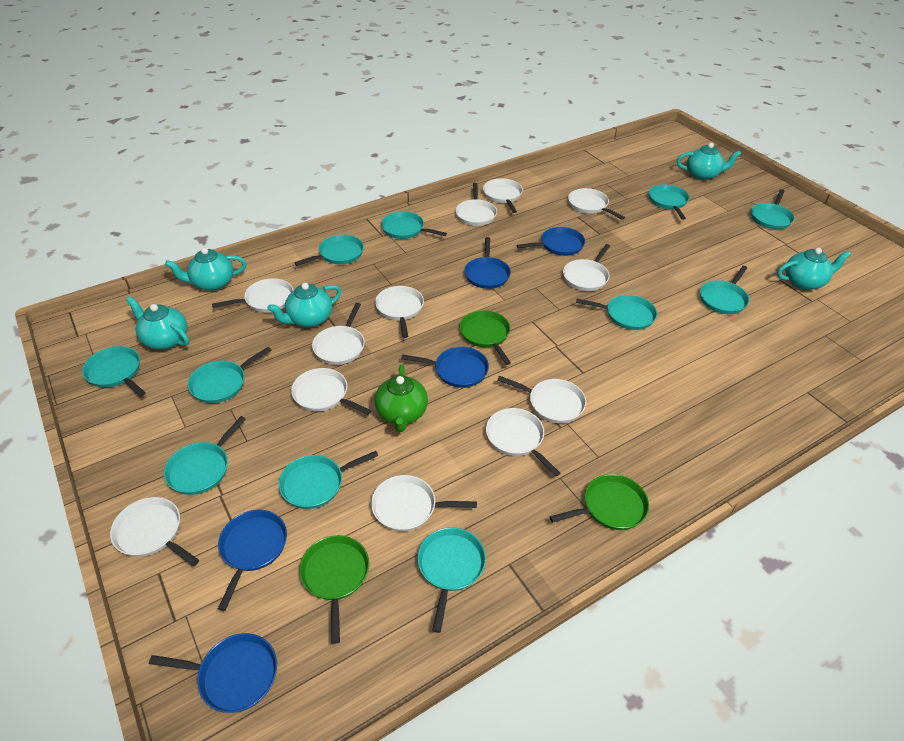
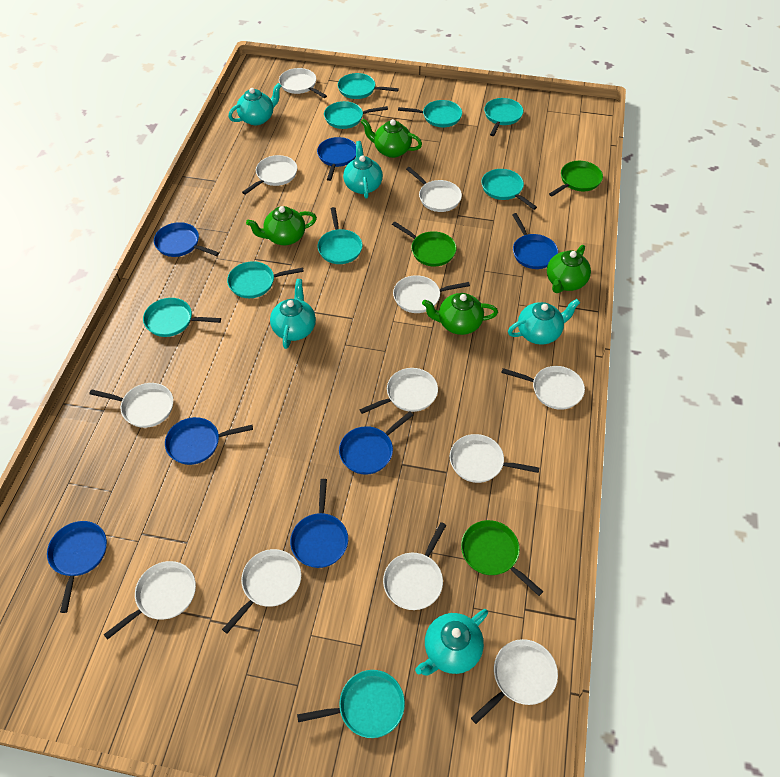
blue pan: 5 -> 7
green teapot: 1 -> 4
turquoise pan: 11 -> 9

